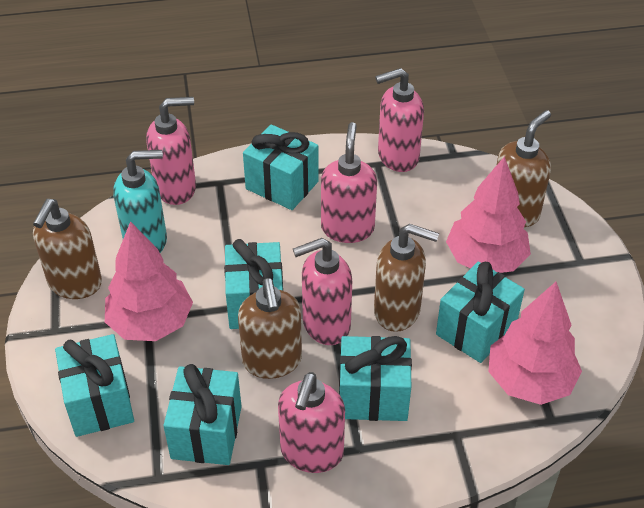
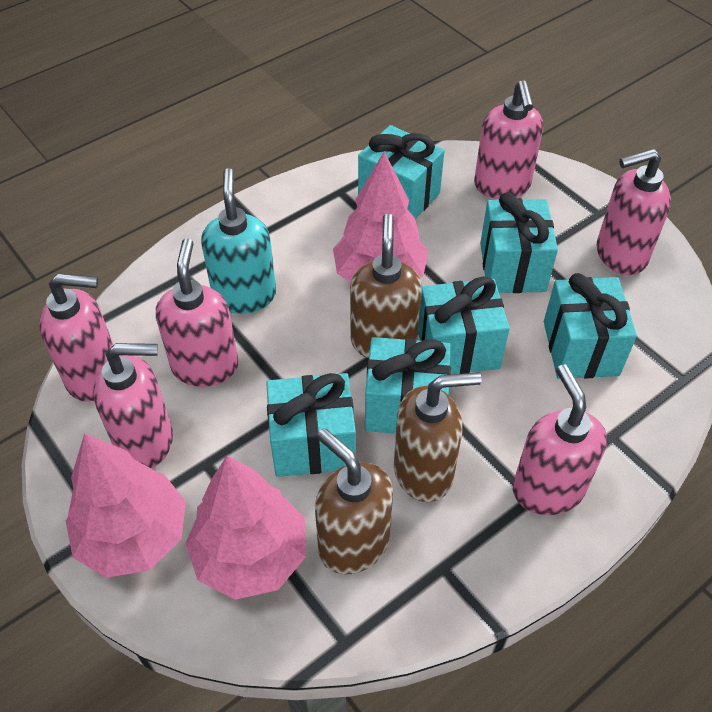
brown soap dispenser: 4 -> 3
pink soap dispenser: 5 -> 6

